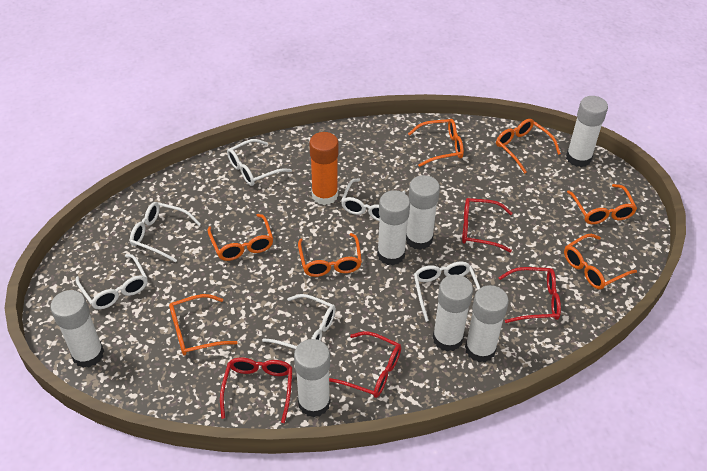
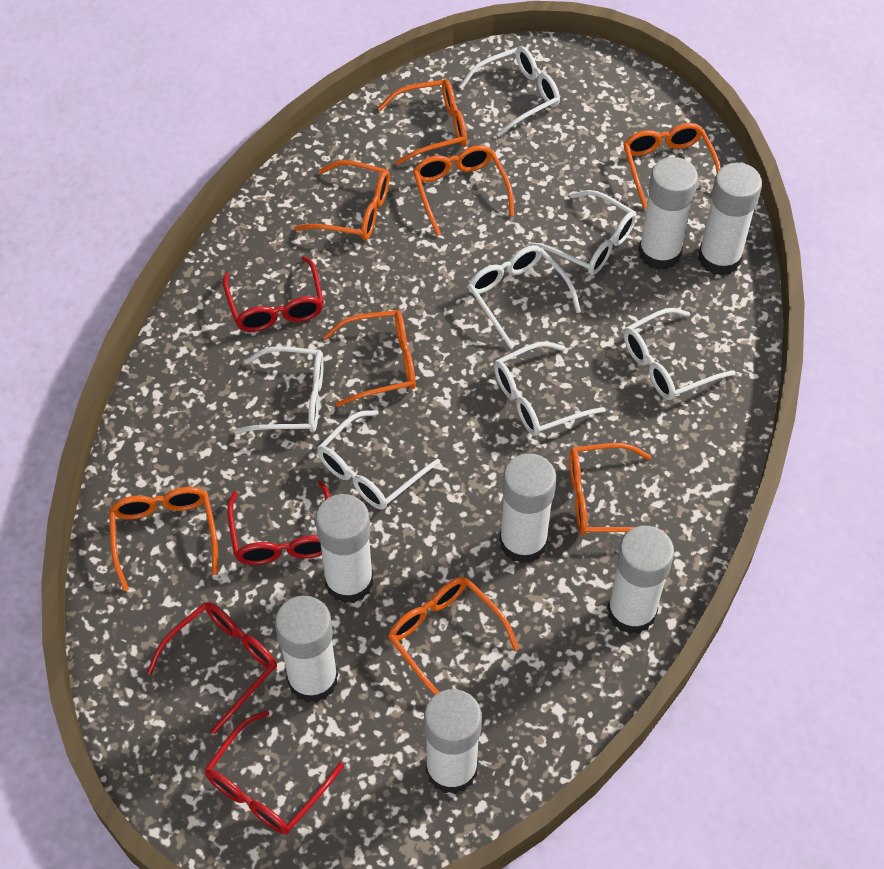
orange glasses: 7 -> 8
orange glue stick: 1 -> 0
white glasses: 6 -> 7

